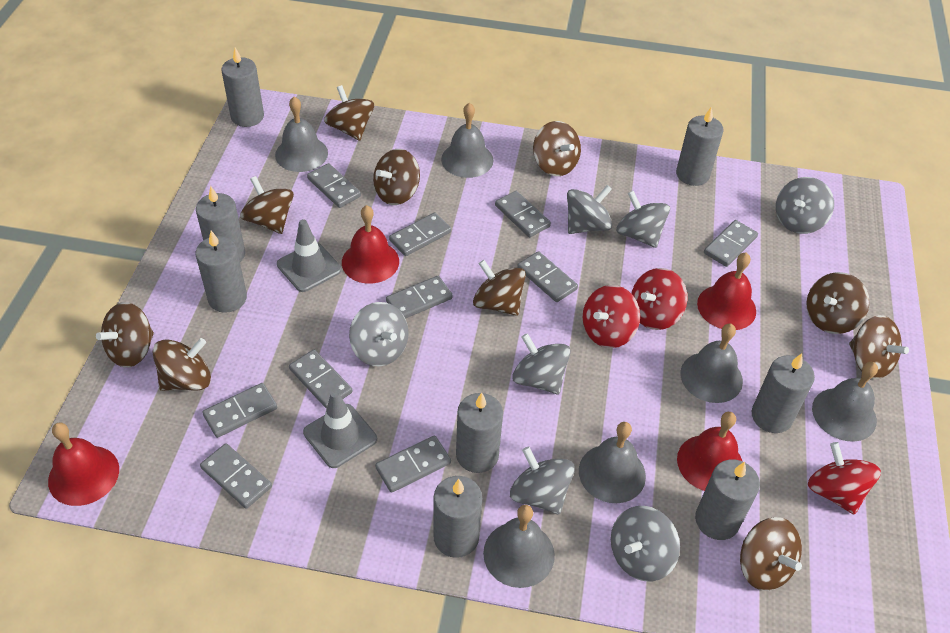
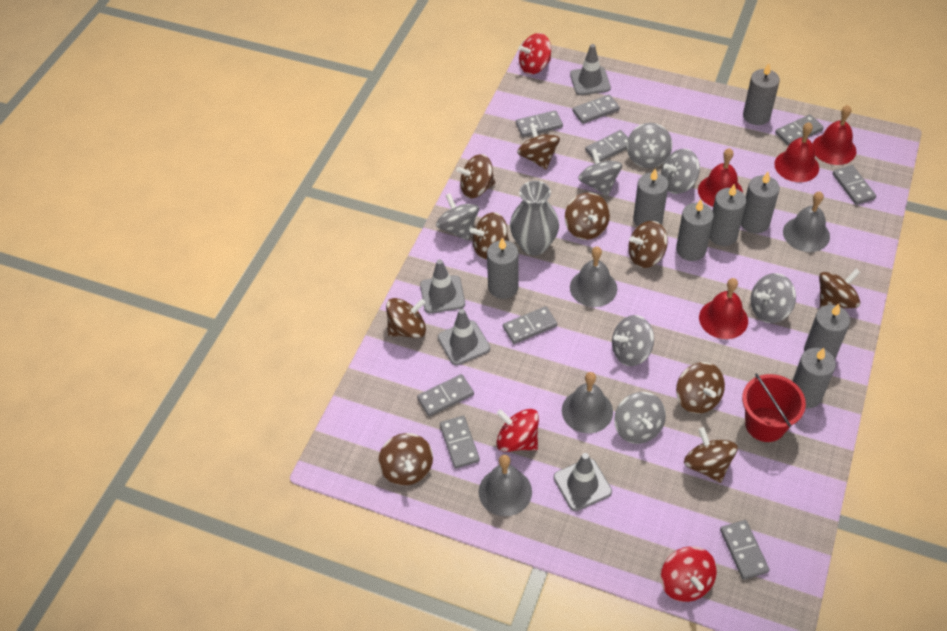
grey bell: 6 -> 4
grey domino: 10 -> 9
grey traffic cone: 2 -> 4
grey vase: 0 -> 1
red bucket: 0 -> 1

